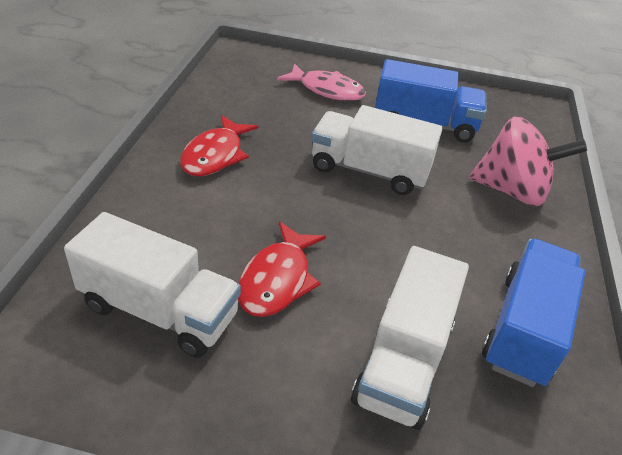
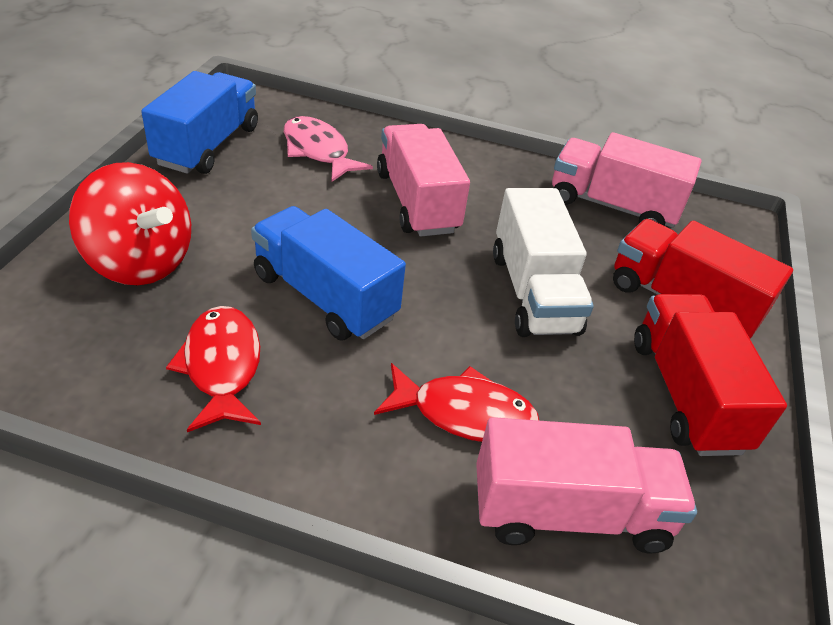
pink spinning top: 1 -> 0
pink truck: 0 -> 3
red spinning top: 0 -> 1
red truck: 0 -> 2
white truck: 3 -> 1

